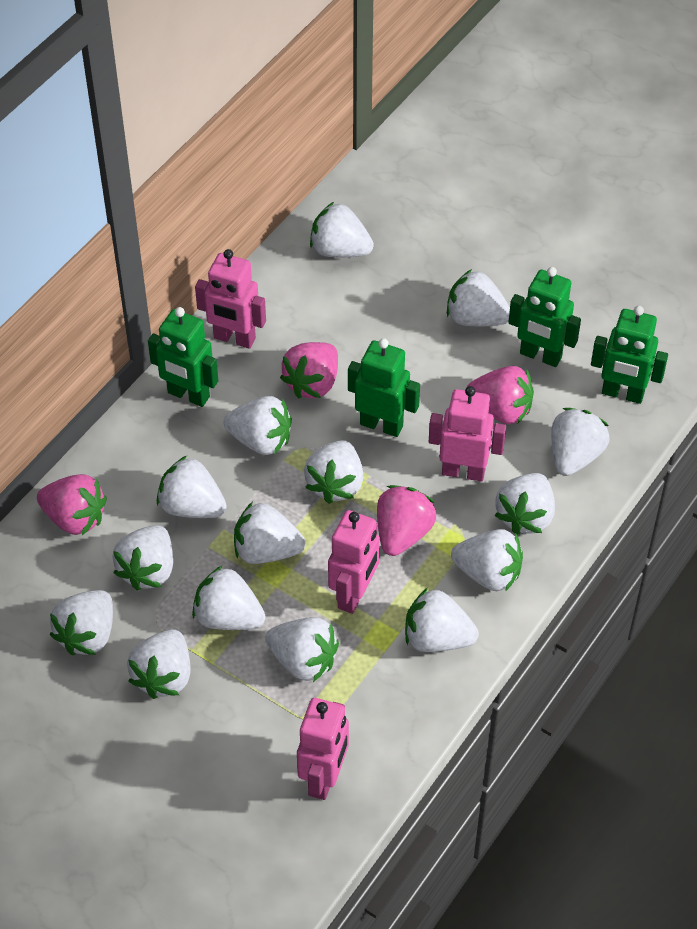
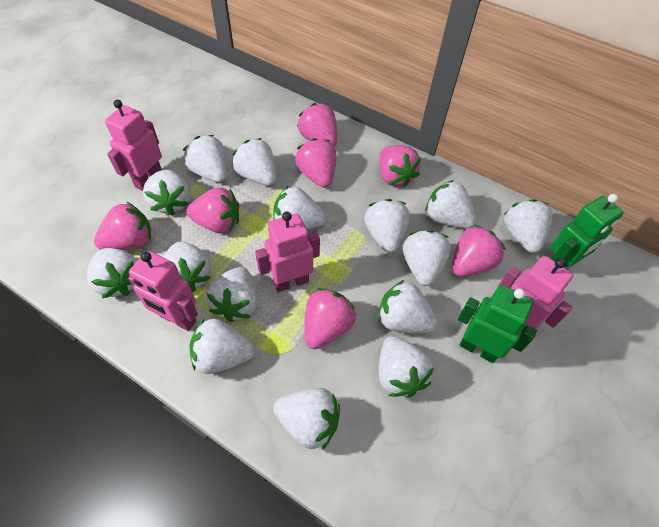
green robot: 4 -> 2
pink strawberry: 4 -> 7

